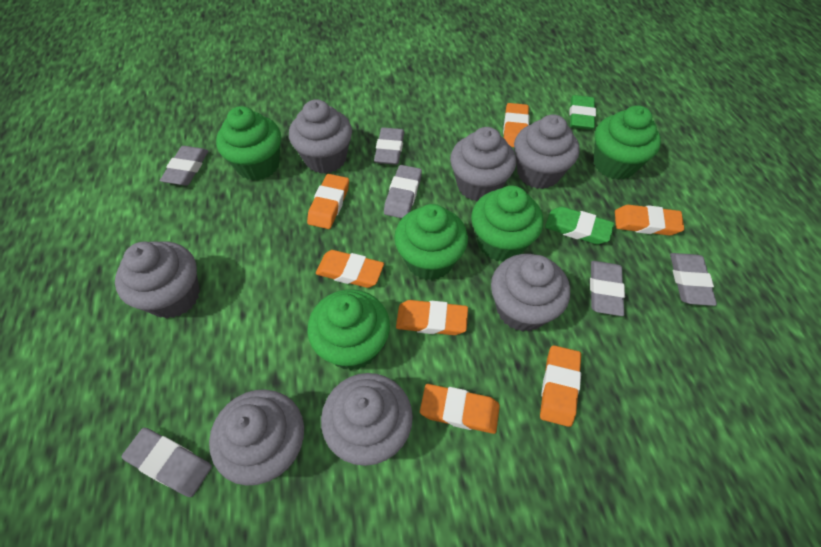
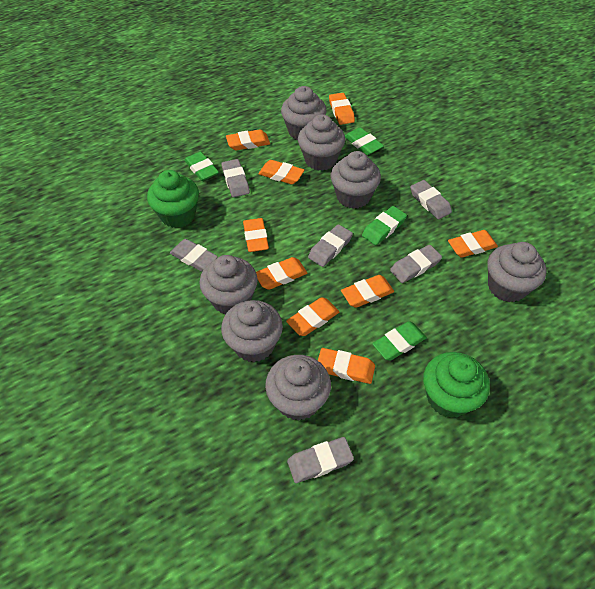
green cupcake: 5 -> 2
green eraser: 2 -> 4
orange eraser: 7 -> 9

